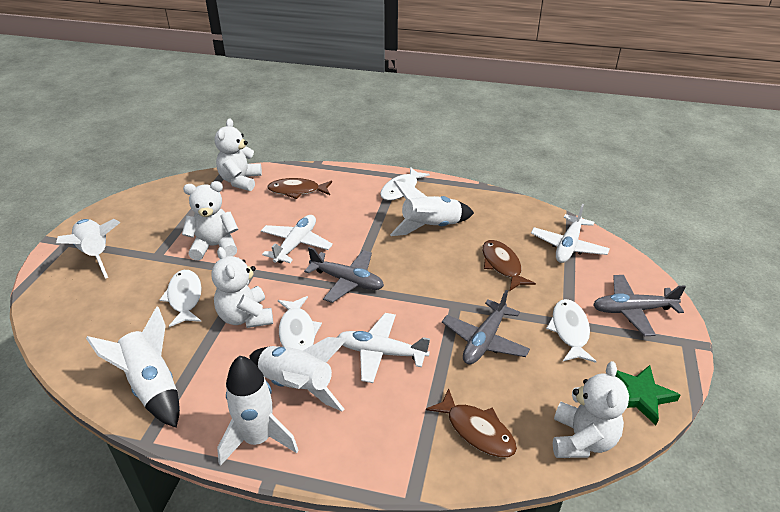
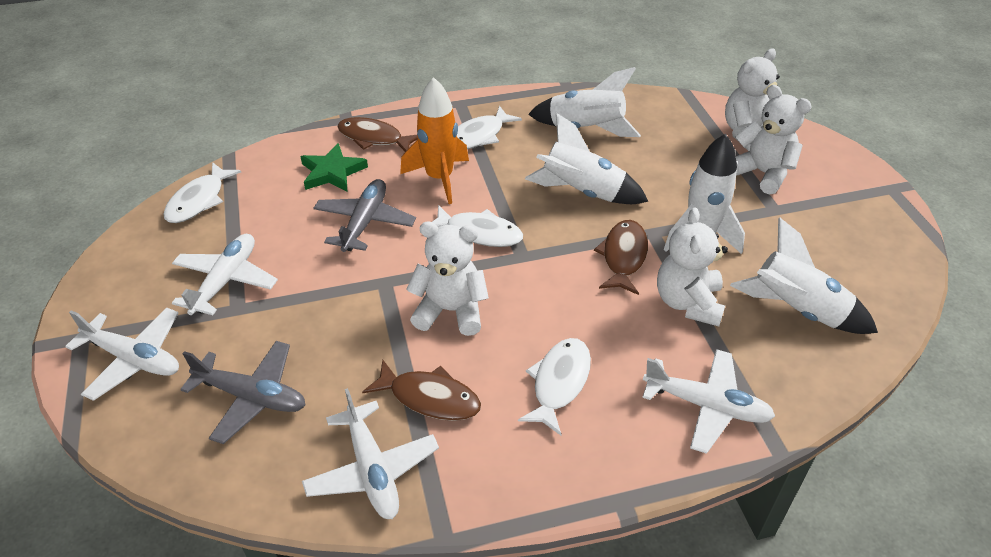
grey plane: 3 -> 2
orange rocket: 0 -> 1
white plane: 3 -> 4
white rocket: 5 -> 4

